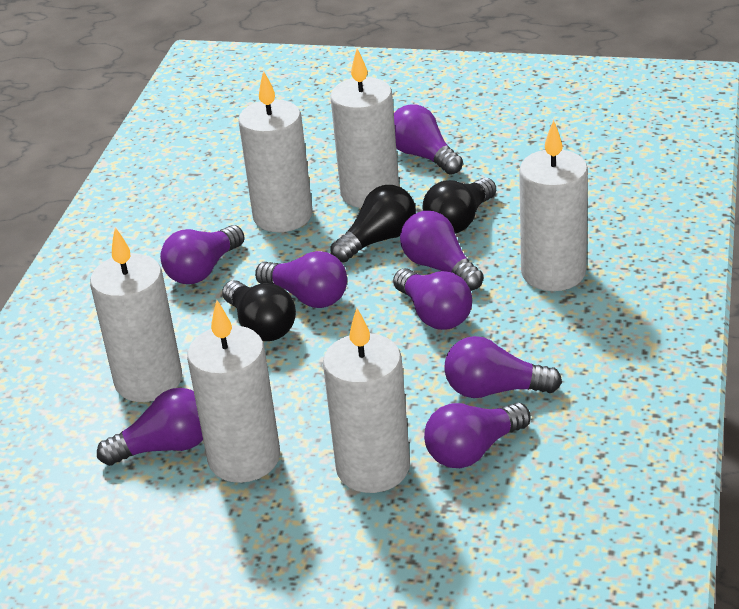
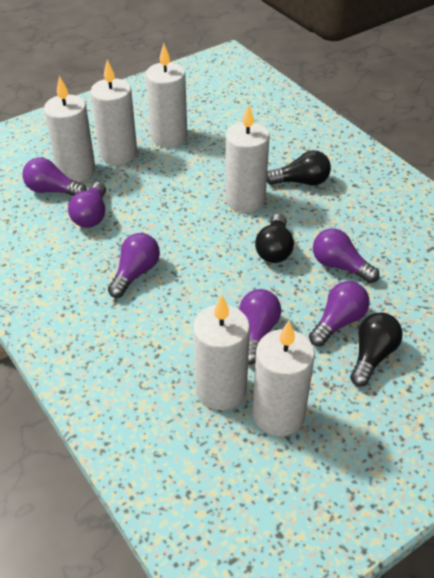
purple light bulb: 8 -> 6

